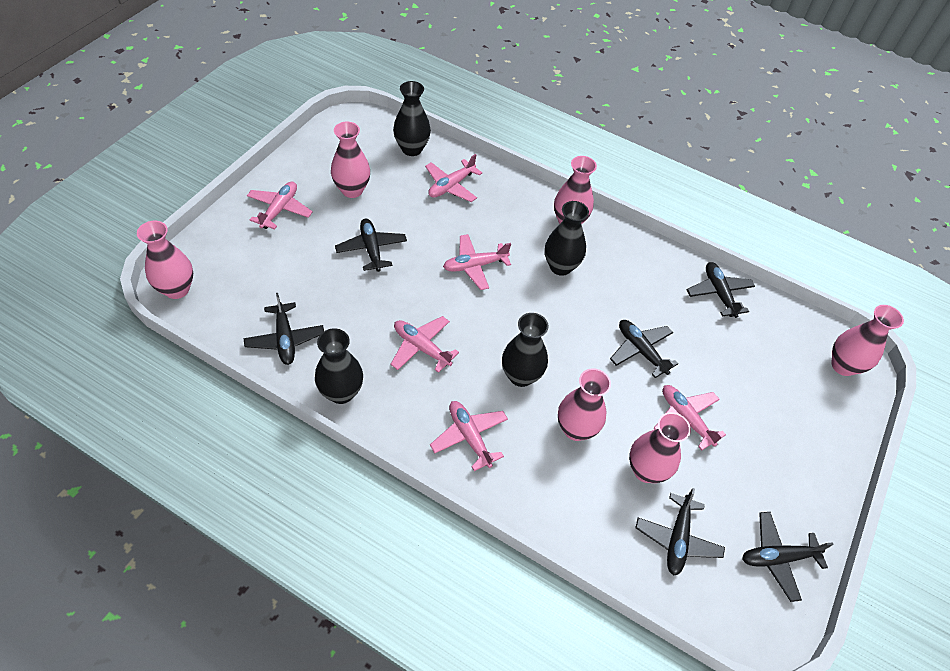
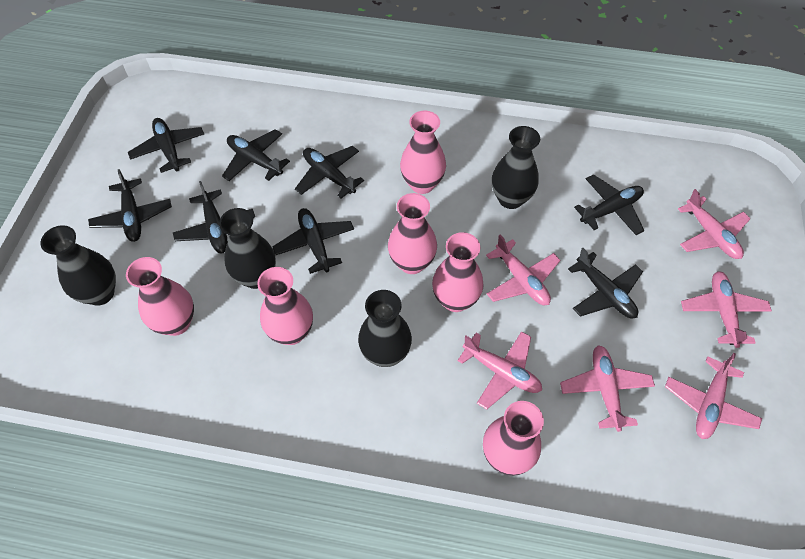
black plane: 6 -> 8

